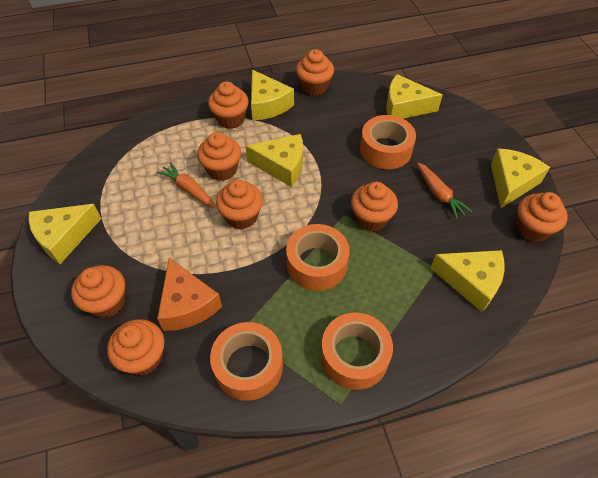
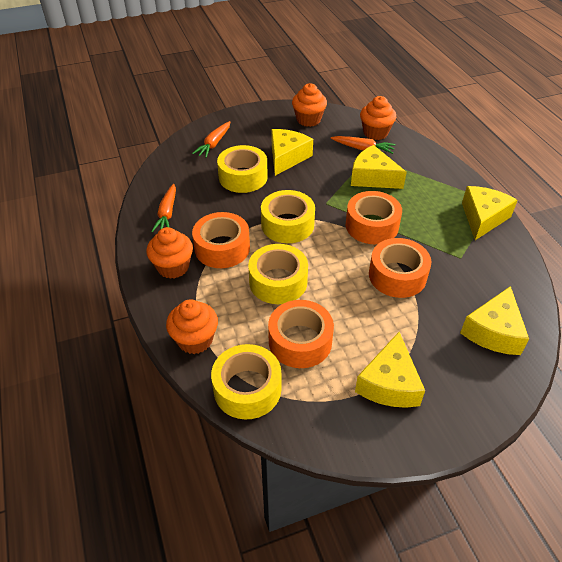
orange carrot: 2 -> 3
orange cheese: 1 -> 0
orange cupcake: 8 -> 4
yellow cheese: 6 -> 5
yellow tape: 0 -> 4

